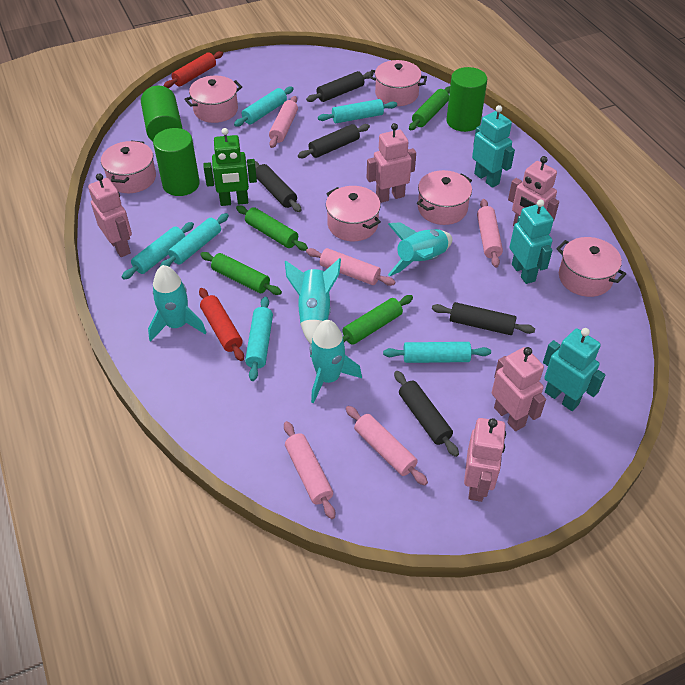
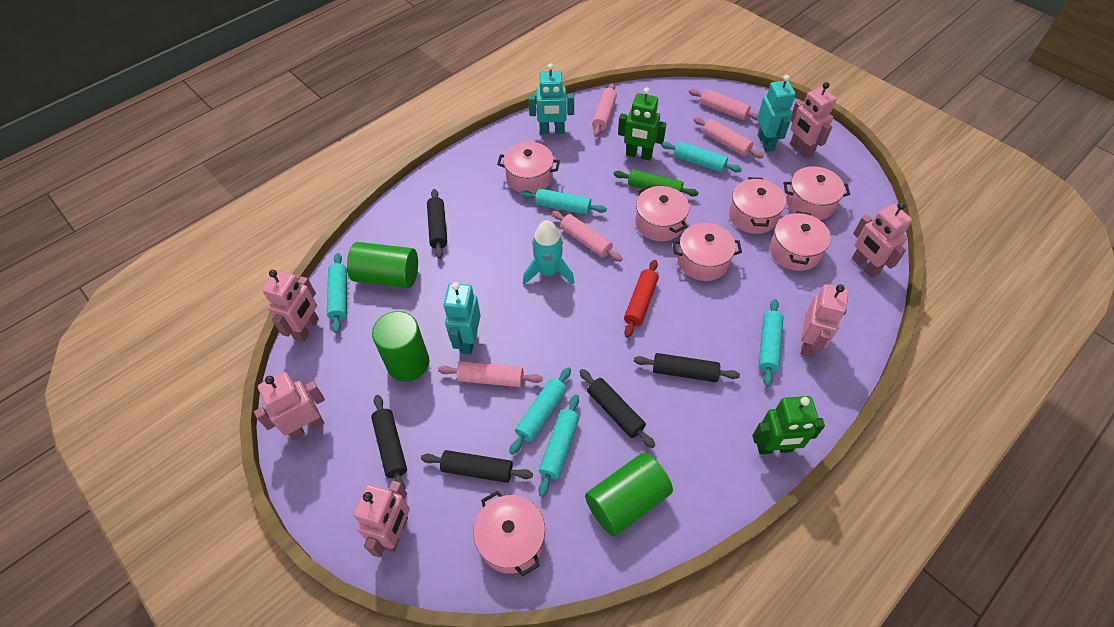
green robot: 1 -> 2
green rolling pin: 4 -> 1
pink pot: 6 -> 7
pink robot: 5 -> 6
red rolling pin: 2 -> 1
turquoise rocket: 4 -> 1

